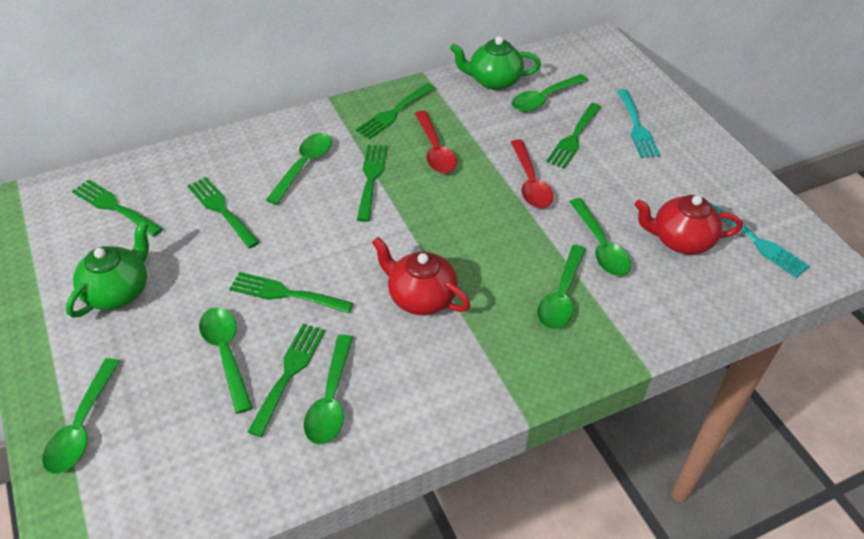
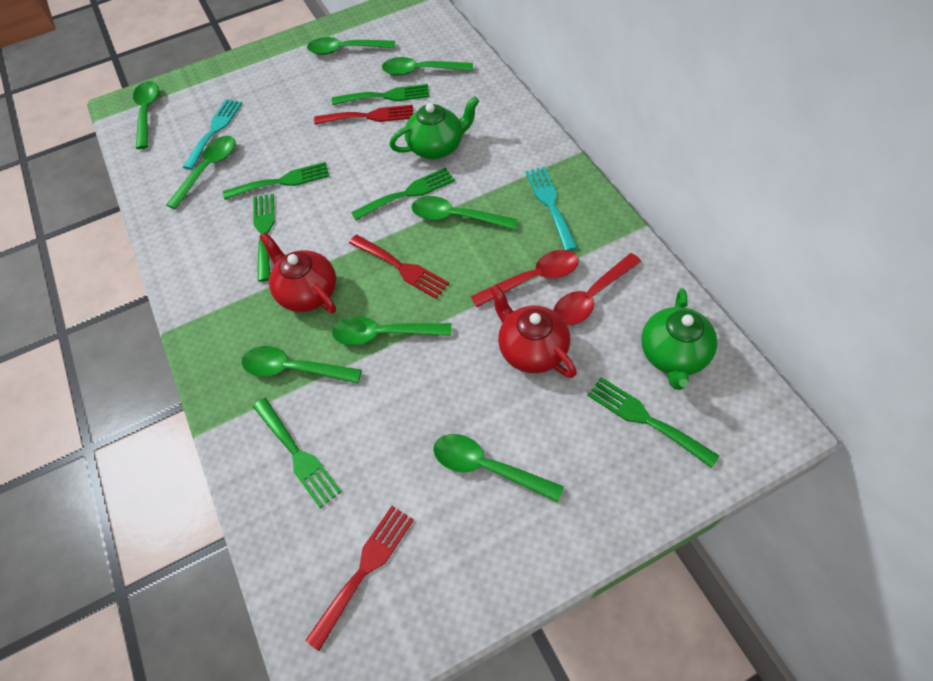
green fork: 7 -> 6
green spoon: 7 -> 8
red fork: 0 -> 3

